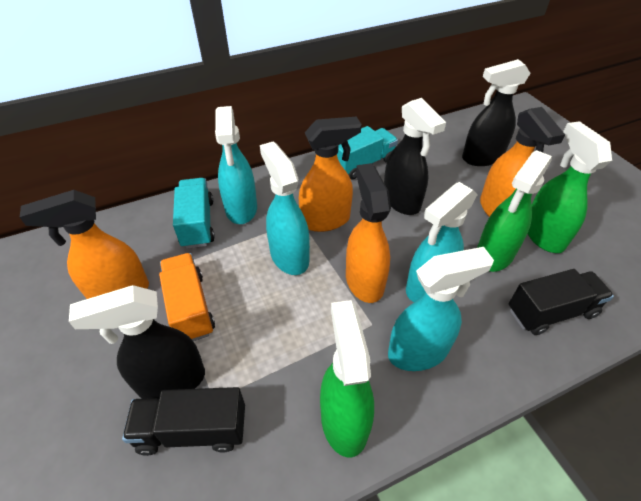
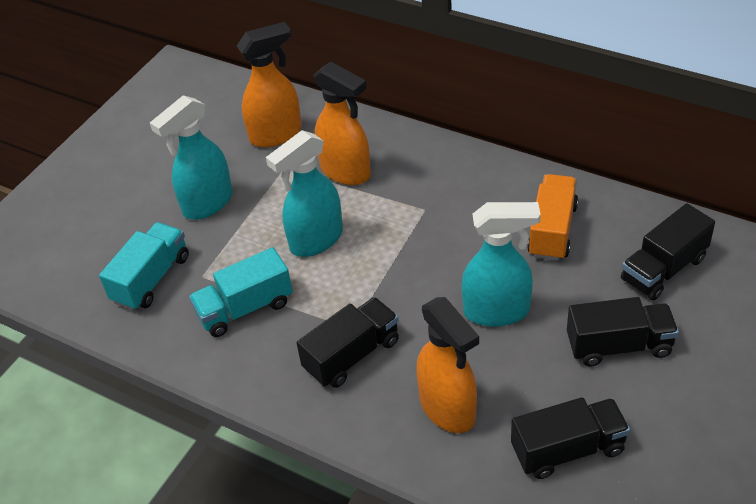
black spray bottle: 3 -> 0
black truck: 2 -> 4
green spray bottle: 3 -> 0
orange spray bottle: 4 -> 3
turquoise spray bottle: 4 -> 3

